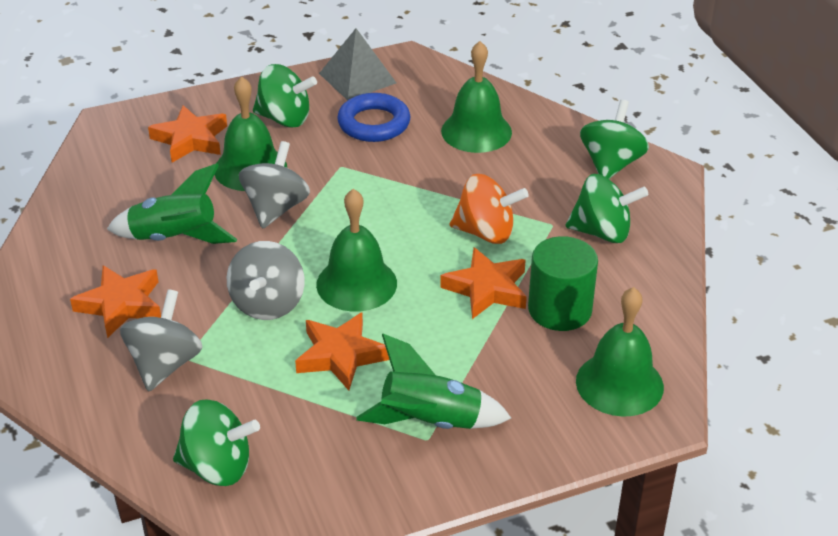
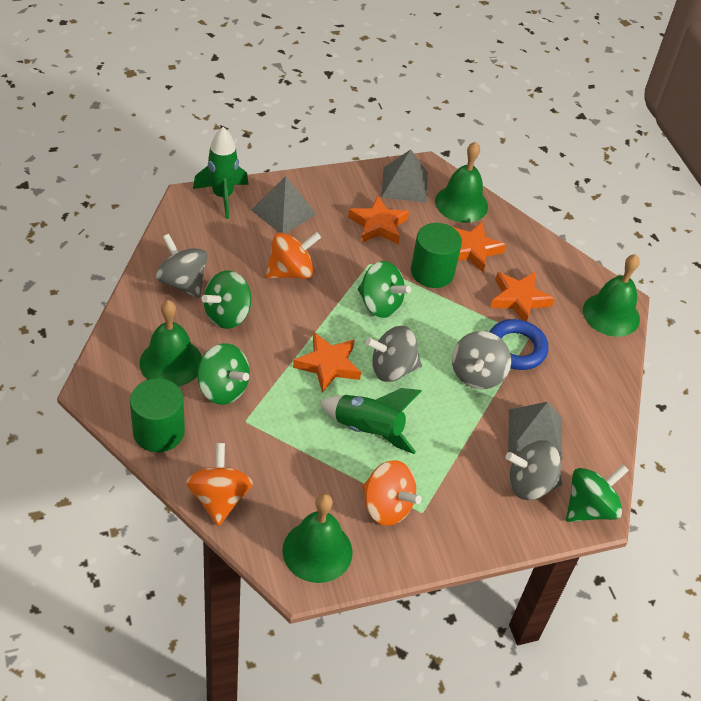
green cylinder: 1 -> 2
grey pyramid: 1 -> 3
grey spinning top: 3 -> 4
orange spinning top: 1 -> 3

